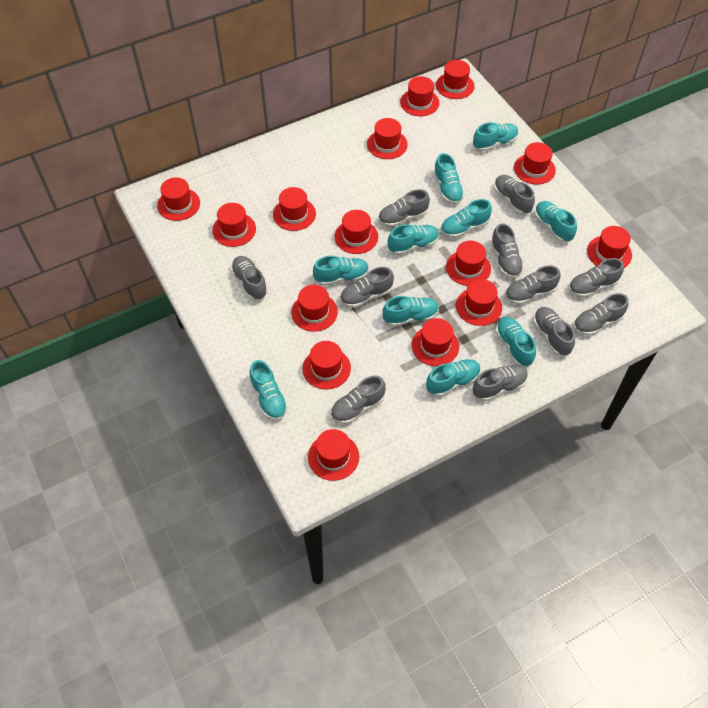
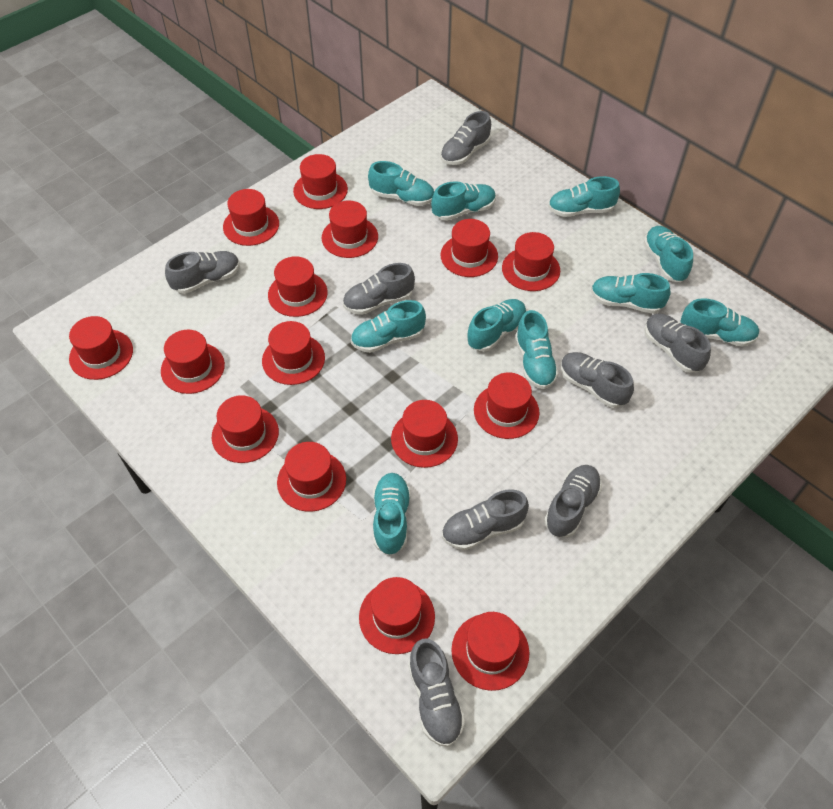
grey shoe: 11 -> 8

